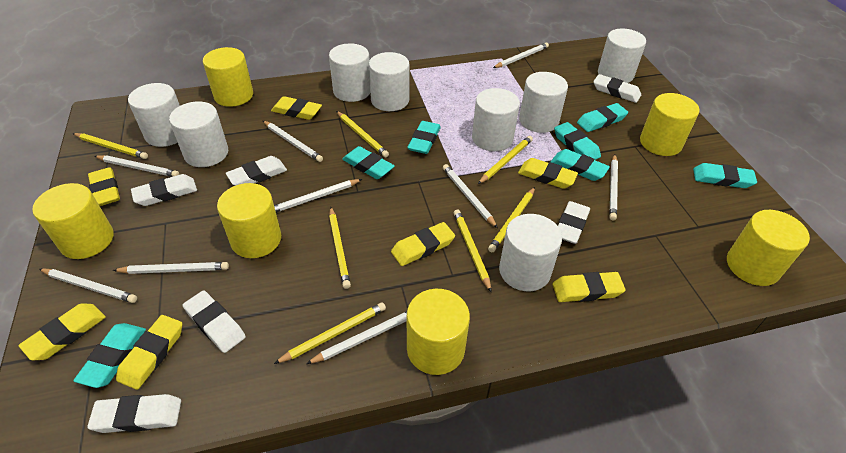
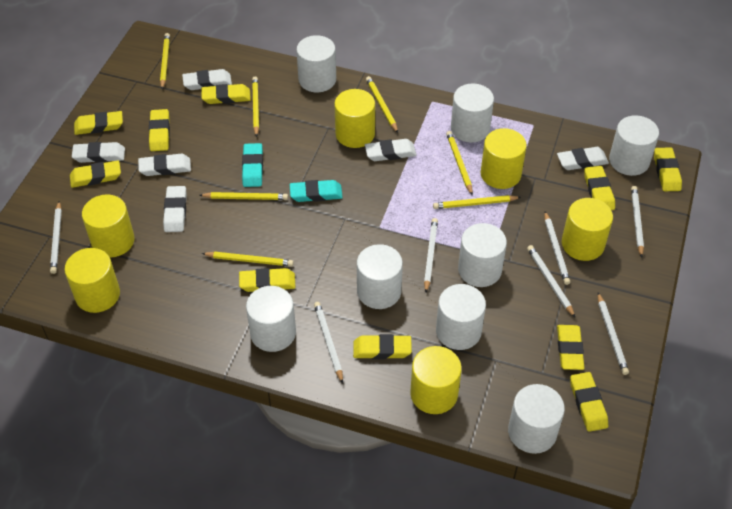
turquoise eraser: 7 -> 2
white pencil: 9 -> 7
yellow eraser: 7 -> 10

